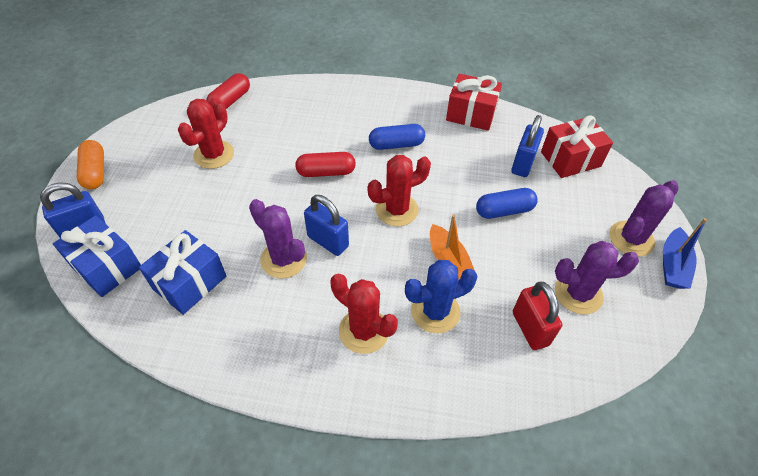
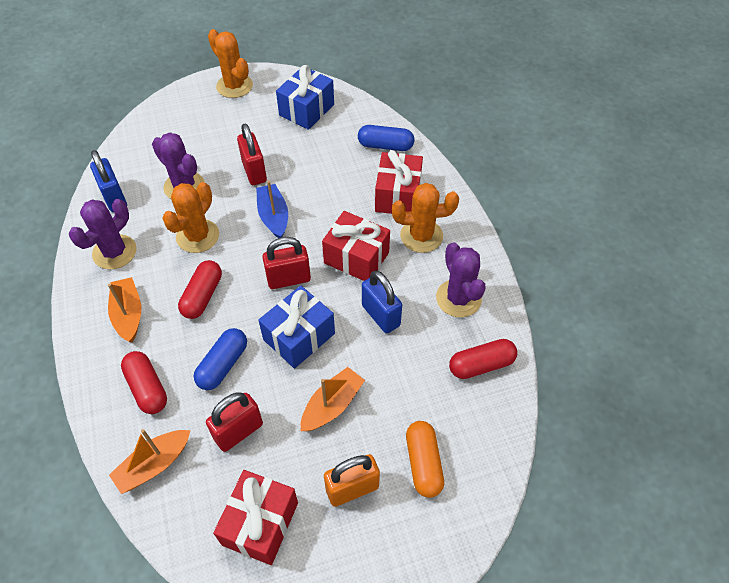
blue cactus: 1 -> 0
blue padlock: 3 -> 2
orange boat: 1 -> 3
orange cactus: 0 -> 3
orange padlock: 0 -> 1
red cactus: 3 -> 0
red capsule: 2 -> 3
red gift: 2 -> 3
red padlock: 1 -> 3

